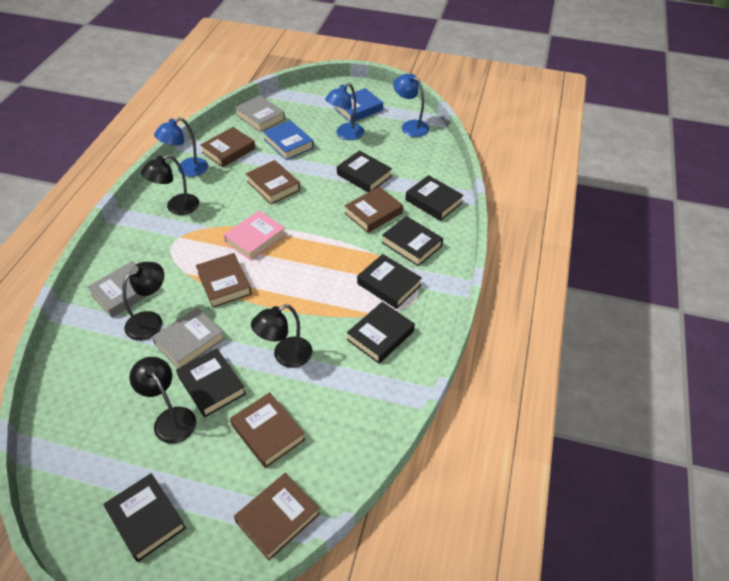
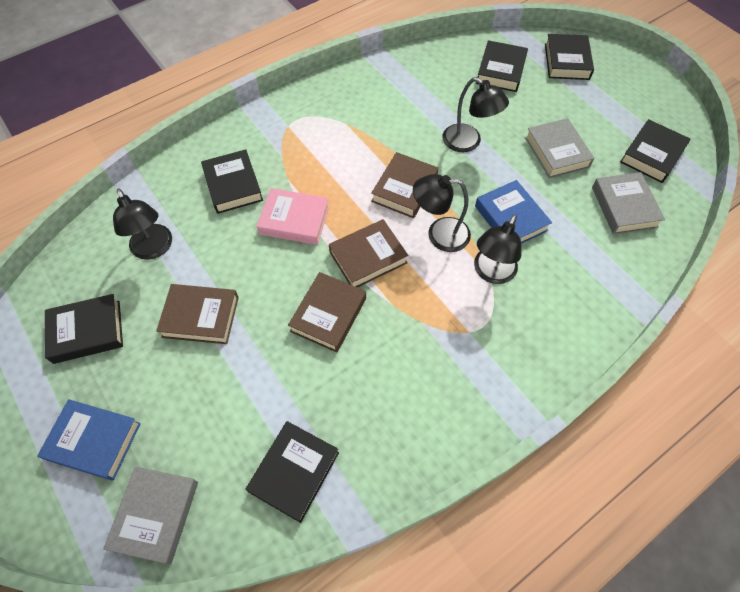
black book: 7 -> 6
blue lamp: 3 -> 0
brown book: 6 -> 4

